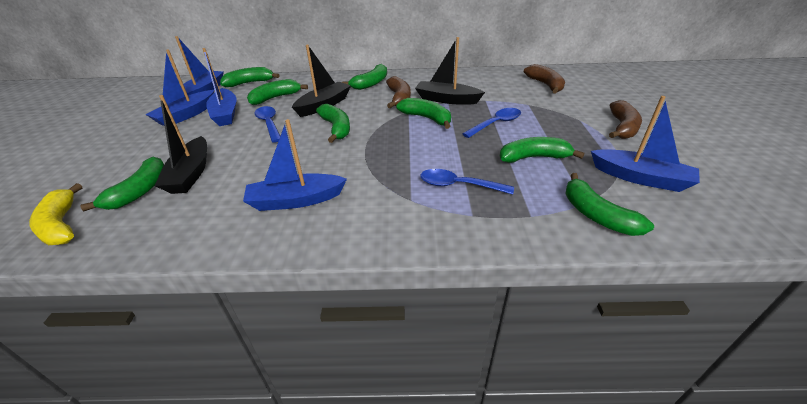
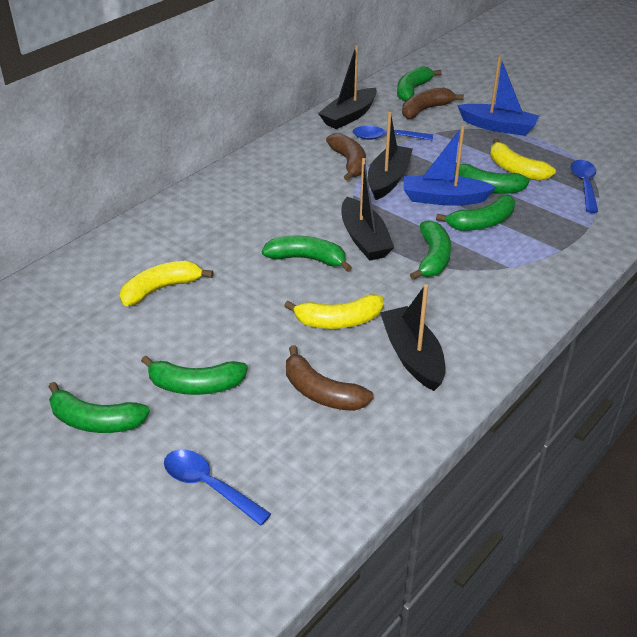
black boat: 3 -> 4
blue boat: 5 -> 2
green banana: 8 -> 7
yellow banana: 1 -> 3

